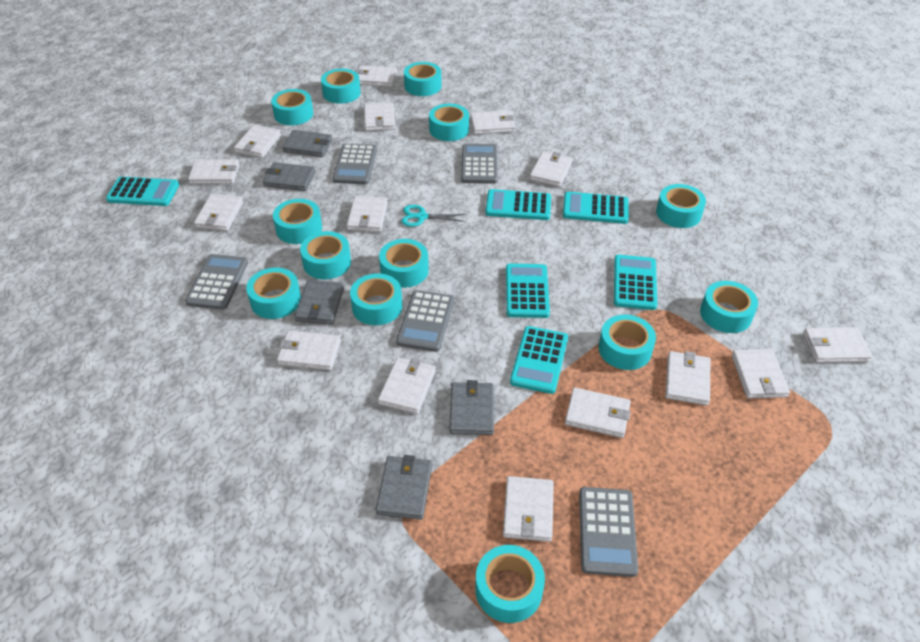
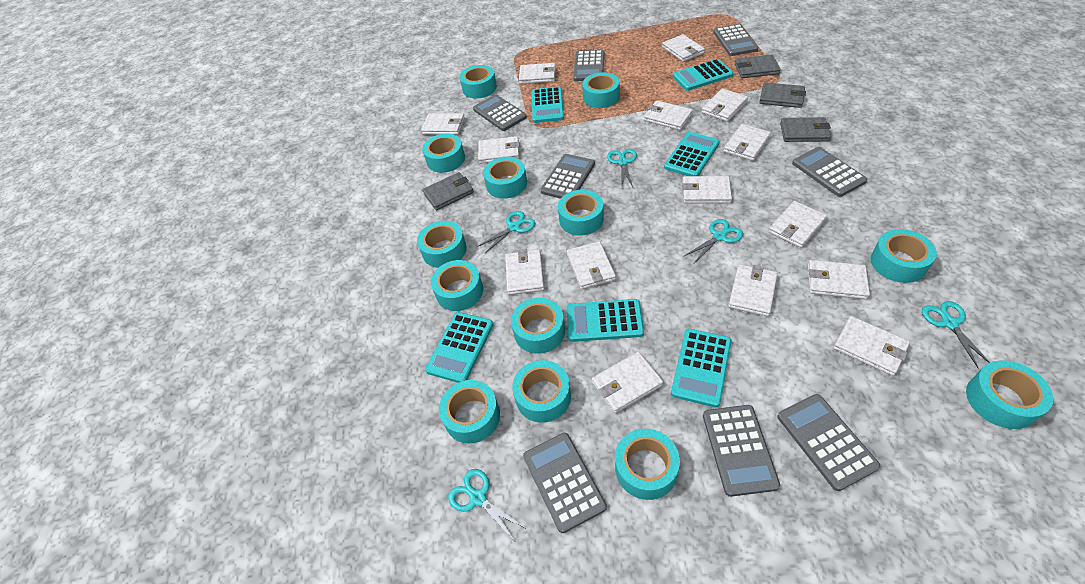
grey calculator: 5 -> 8
grey wallet: 5 -> 4
turquoise scissors: 1 -> 5

